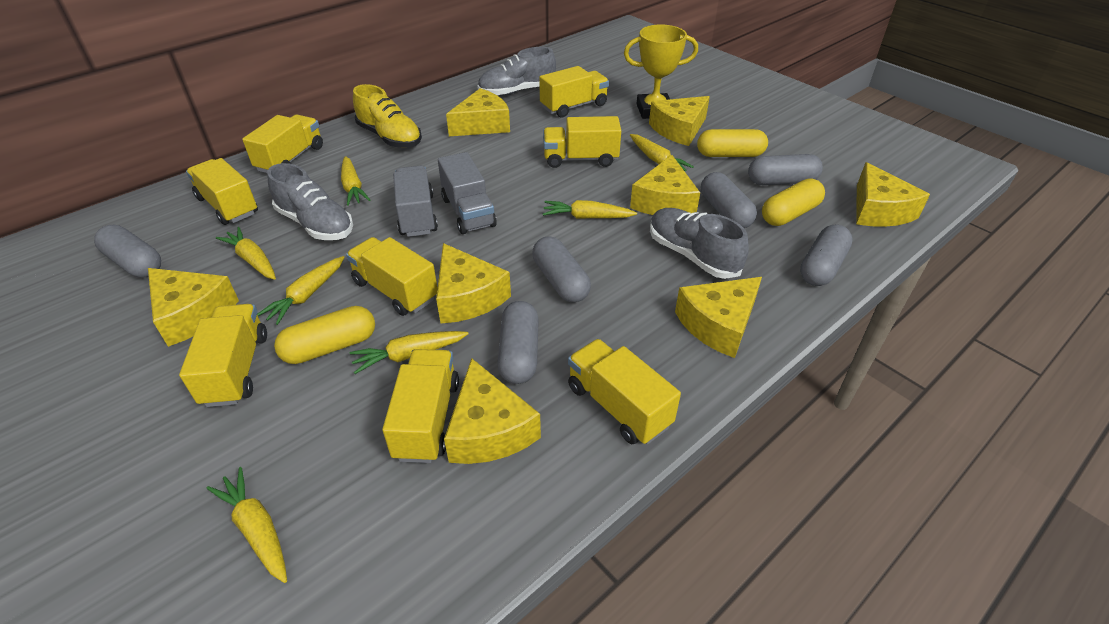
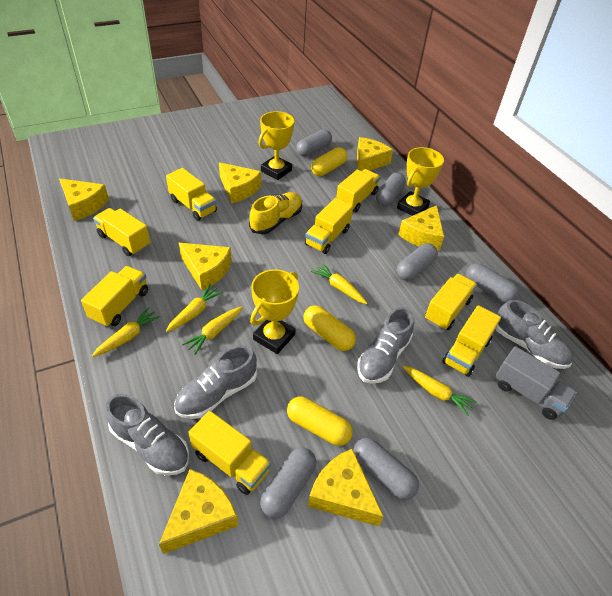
grey shoe: 3 -> 4
grey truck: 2 -> 1
yellow carrot: 7 -> 5
yellow cheese: 8 -> 7
yellow trophy: 1 -> 3

